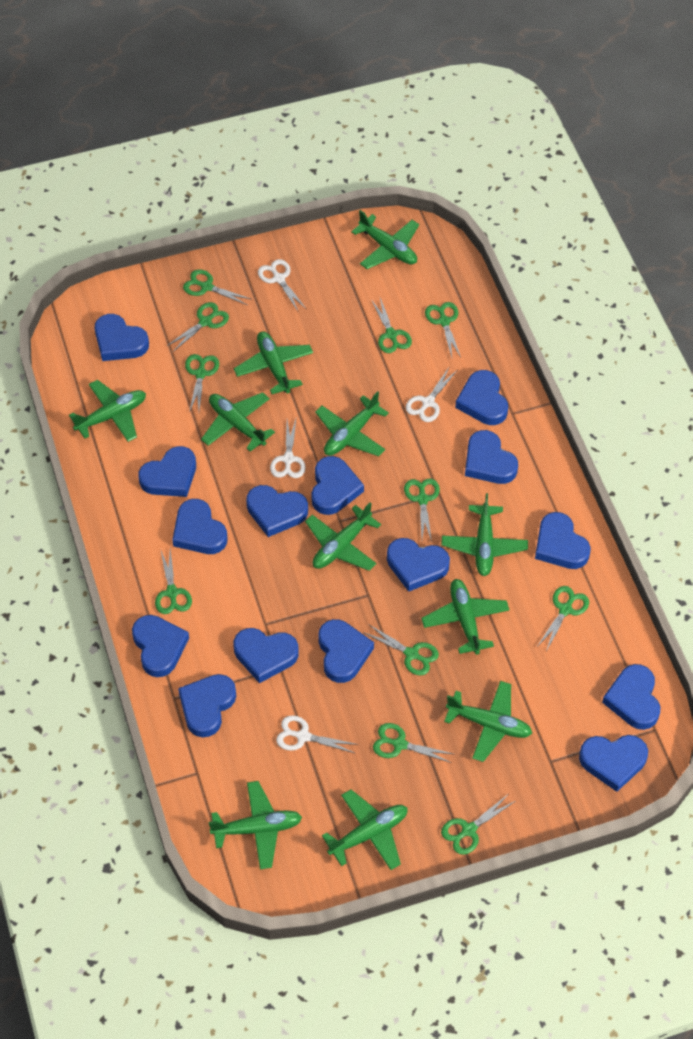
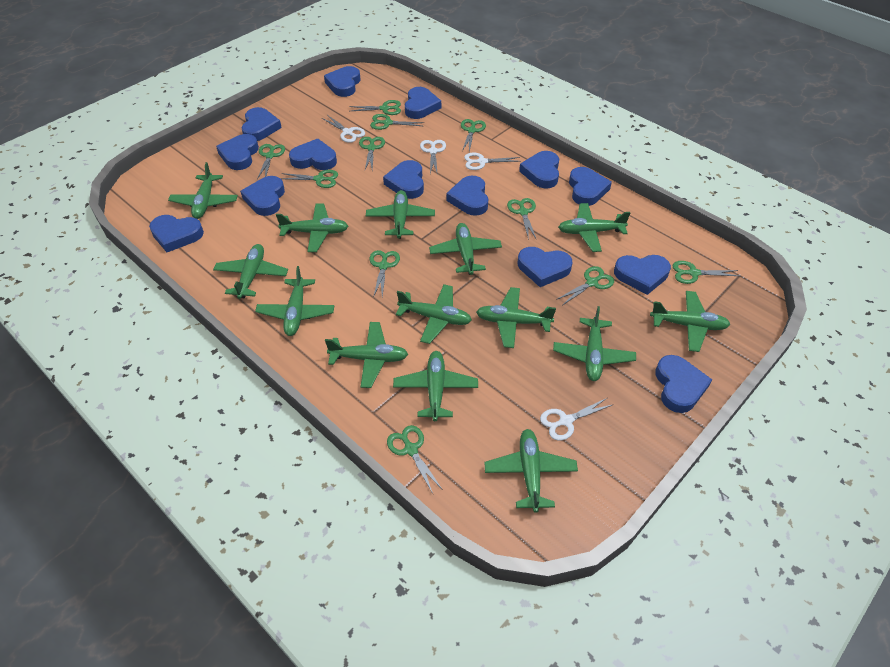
blue heart: 15 -> 14
green plane: 11 -> 14

